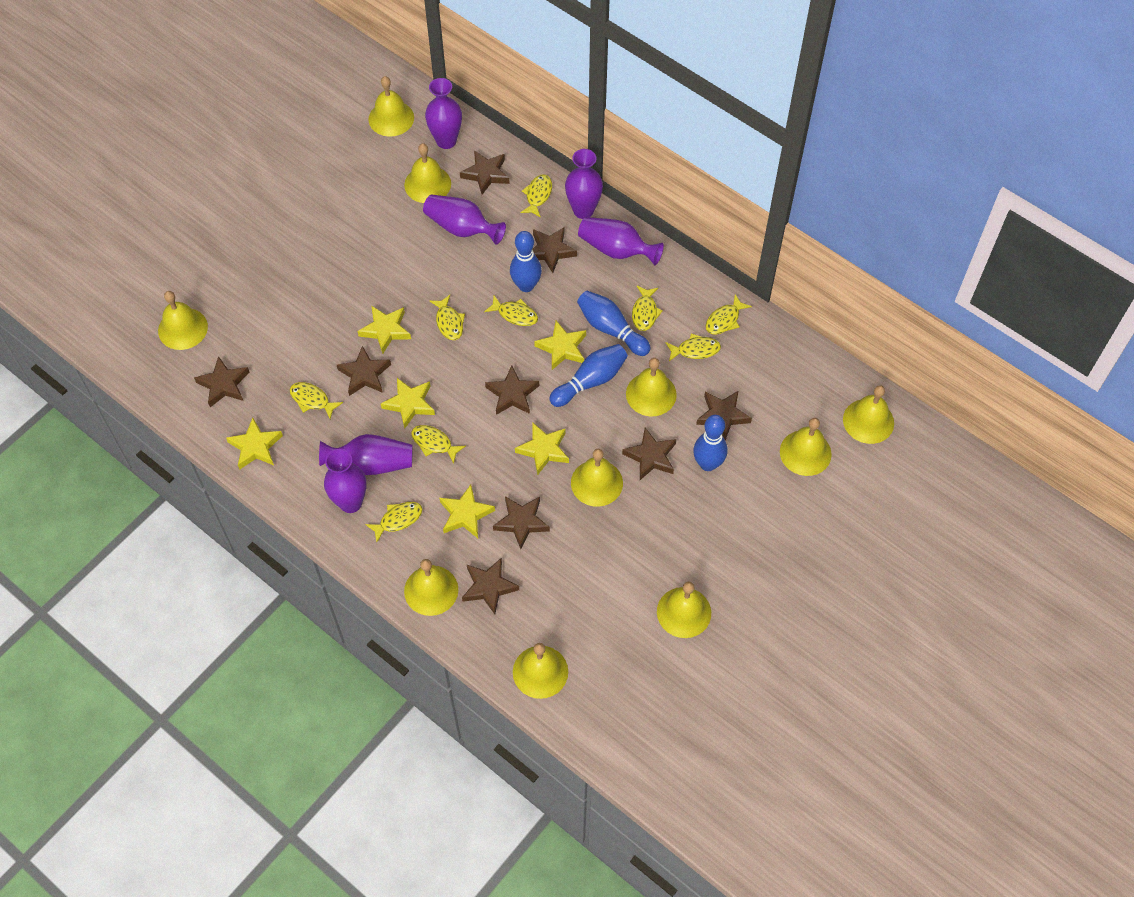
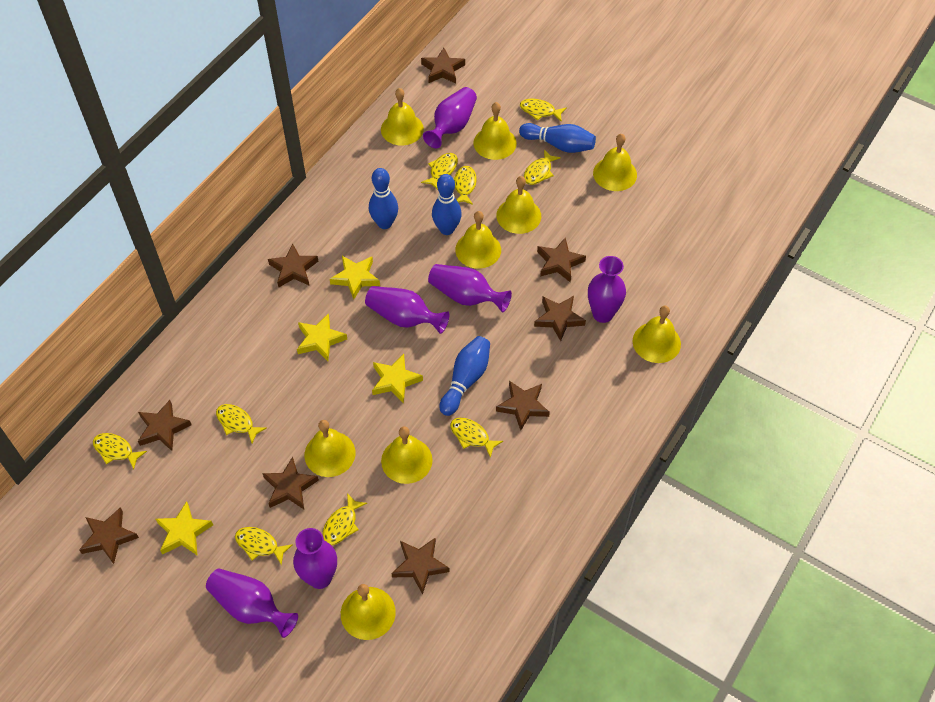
yellow bell: 10 -> 9
yellow star: 6 -> 4

